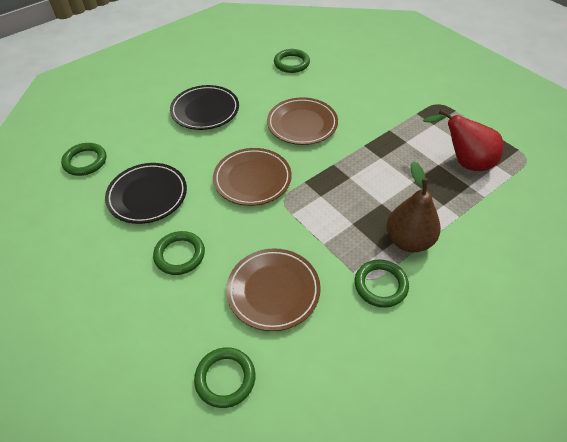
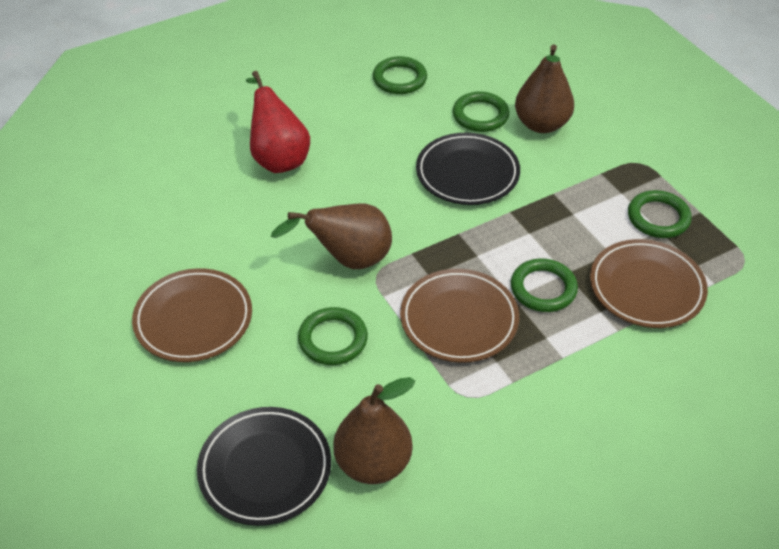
brown pear: 1 -> 3

